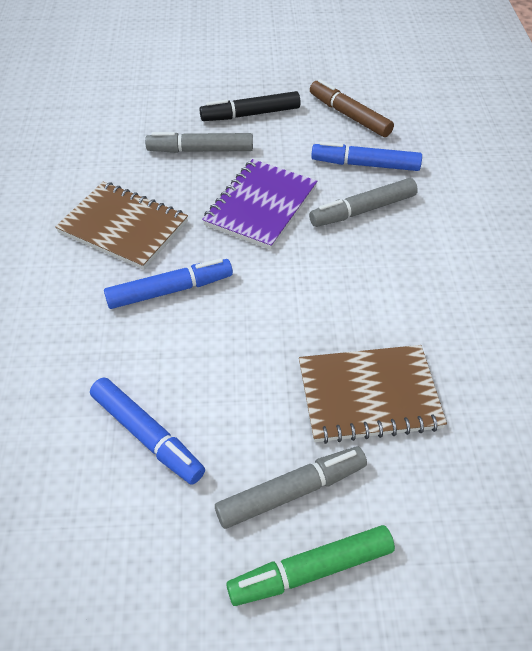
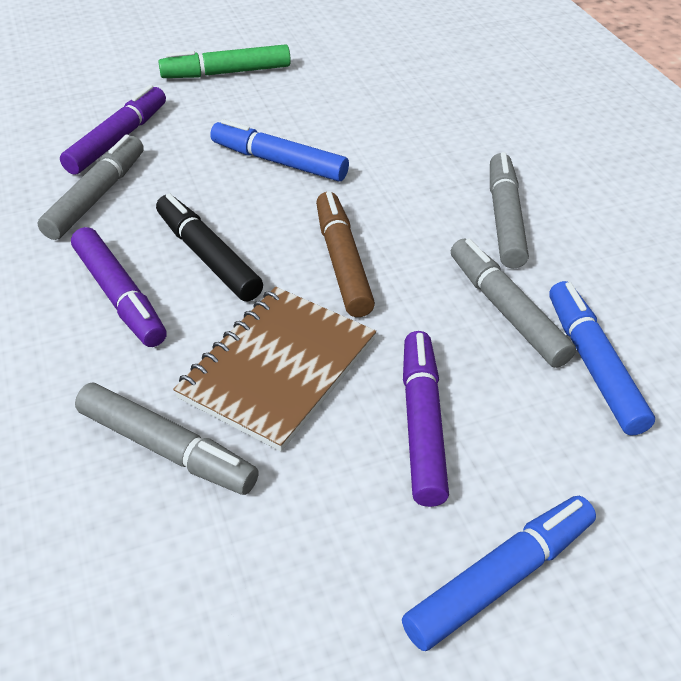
brown notebook: 2 -> 1
grey marker: 3 -> 4
purple marker: 0 -> 3
purple notebook: 1 -> 0

